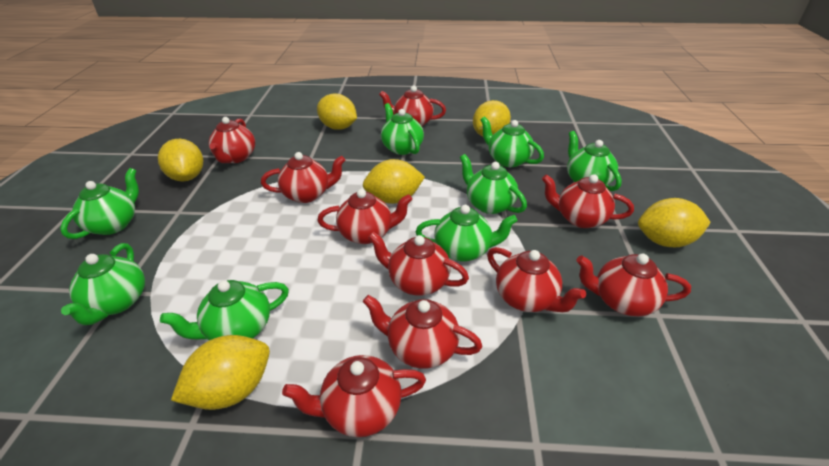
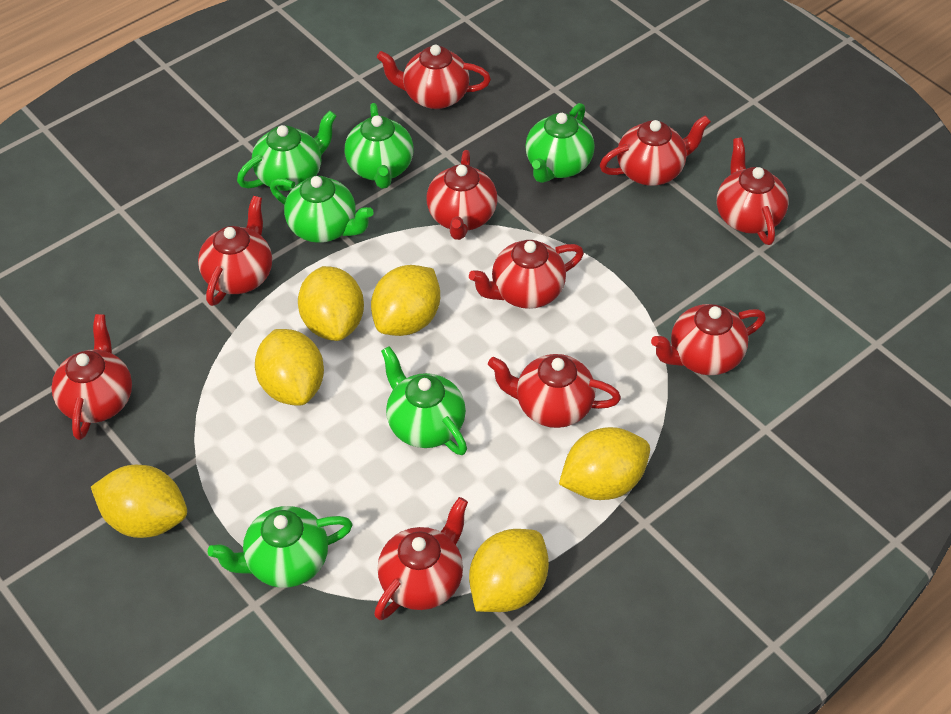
green teapot: 8 -> 6

